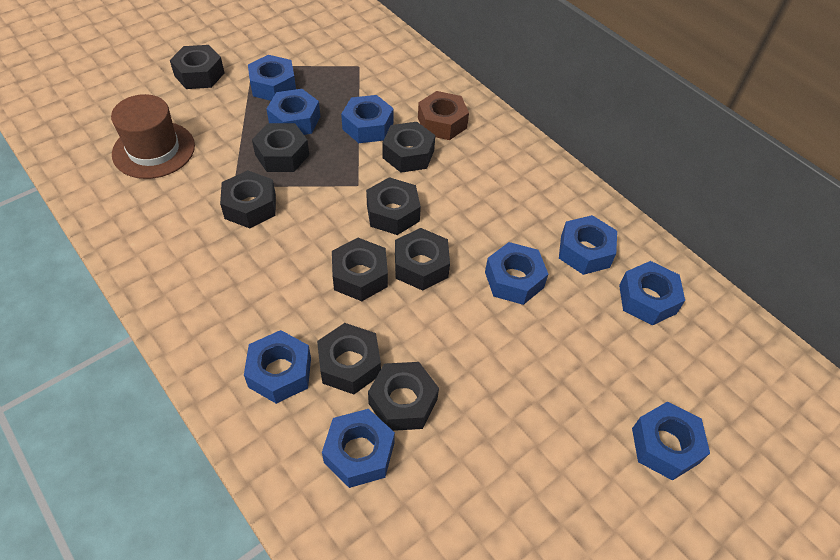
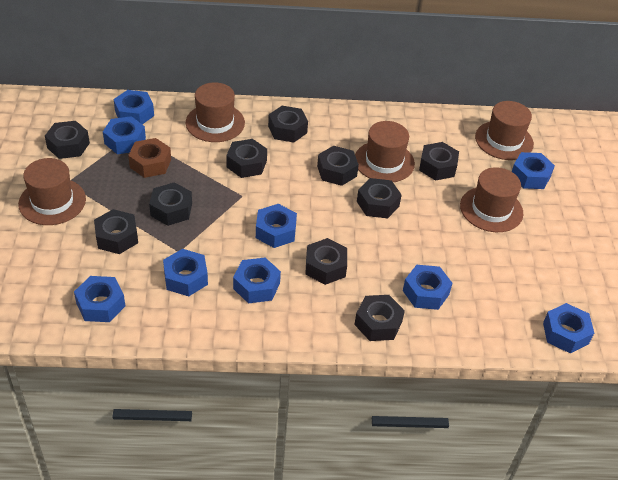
black nut: 9 -> 10
brown hat: 1 -> 5

